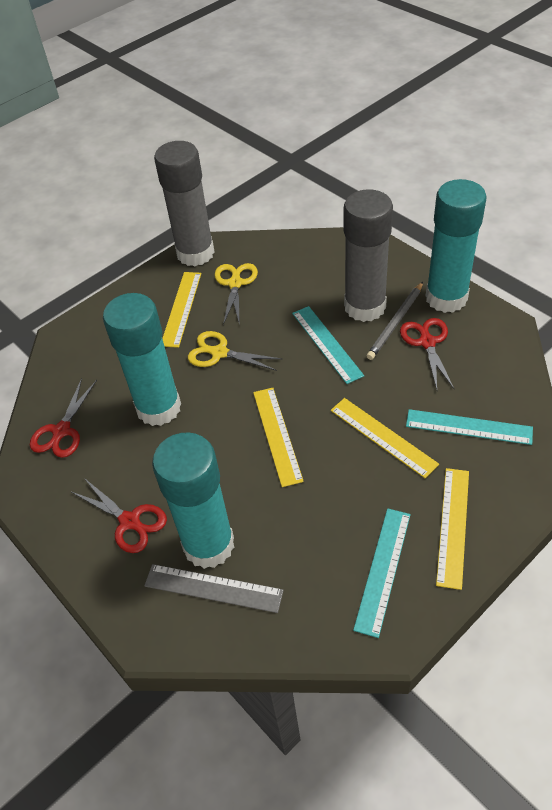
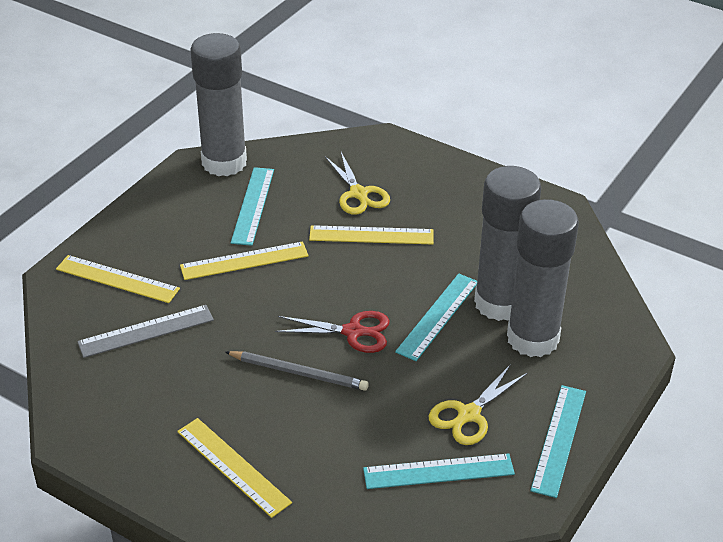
grey glue stick: 2 -> 3
red scissors: 3 -> 1
turquoise glue stick: 3 -> 0
turquoise ruler: 3 -> 4

